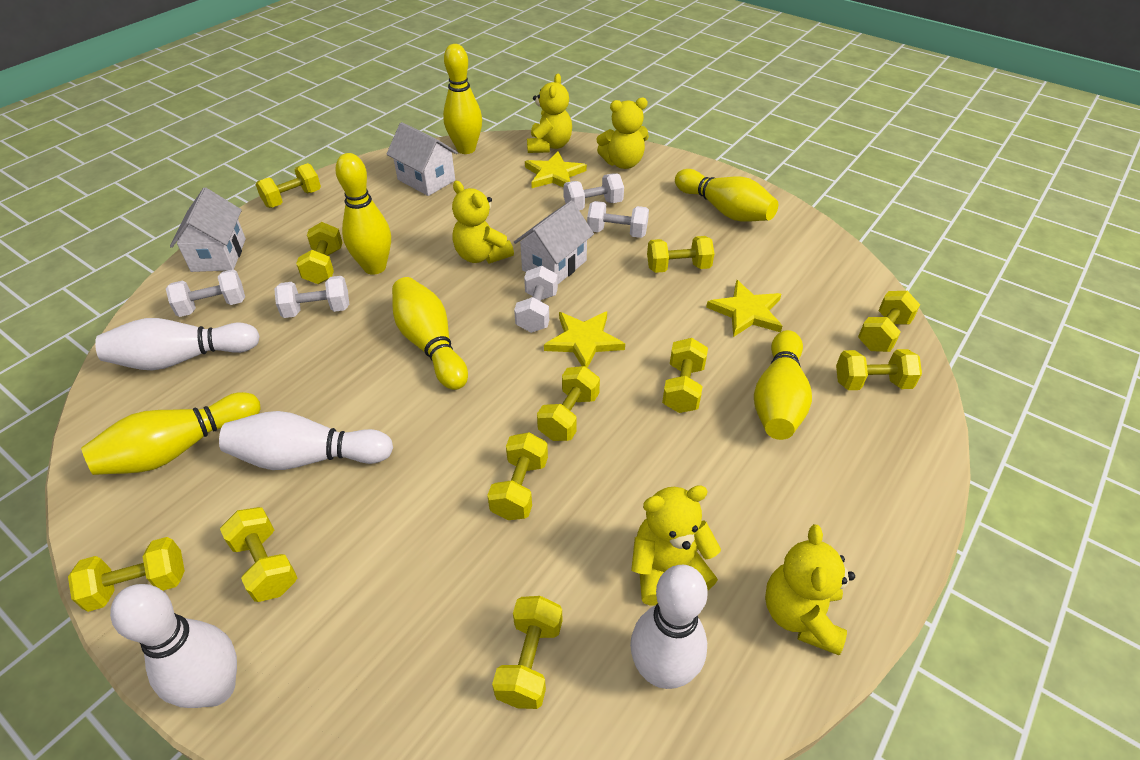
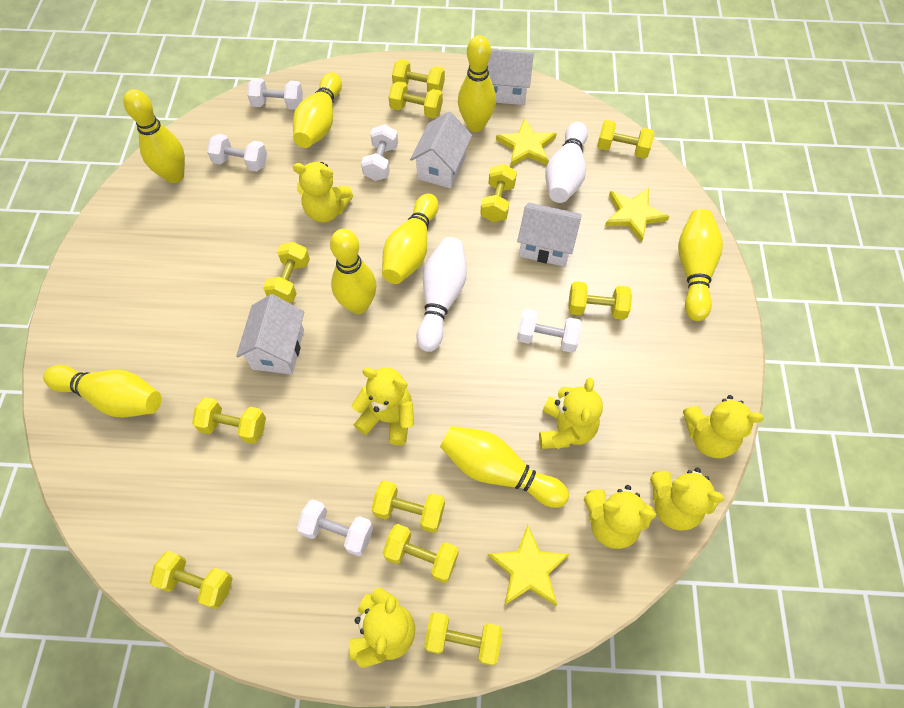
white bowling pin: 4 -> 2
white house: 3 -> 4
yellow bowling pin: 6 -> 8
yellow teddy bear: 5 -> 7

